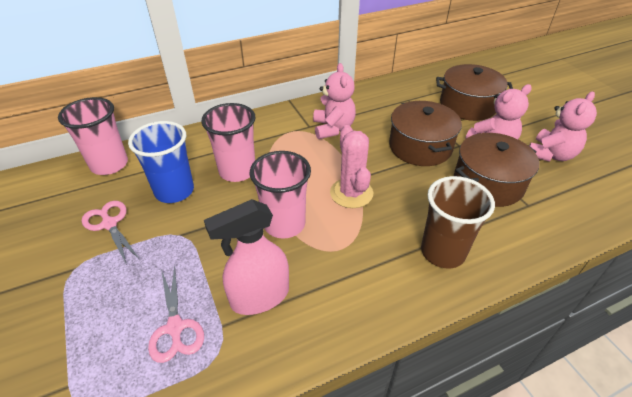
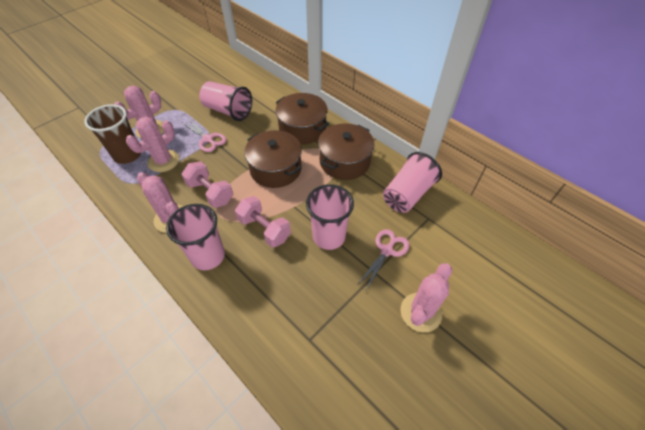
blue cup: 1 -> 0
pink cactus: 1 -> 4
pink cup: 3 -> 4
pink dumbbell: 0 -> 2
pink spray bottle: 1 -> 0
pink teddy bear: 3 -> 0

